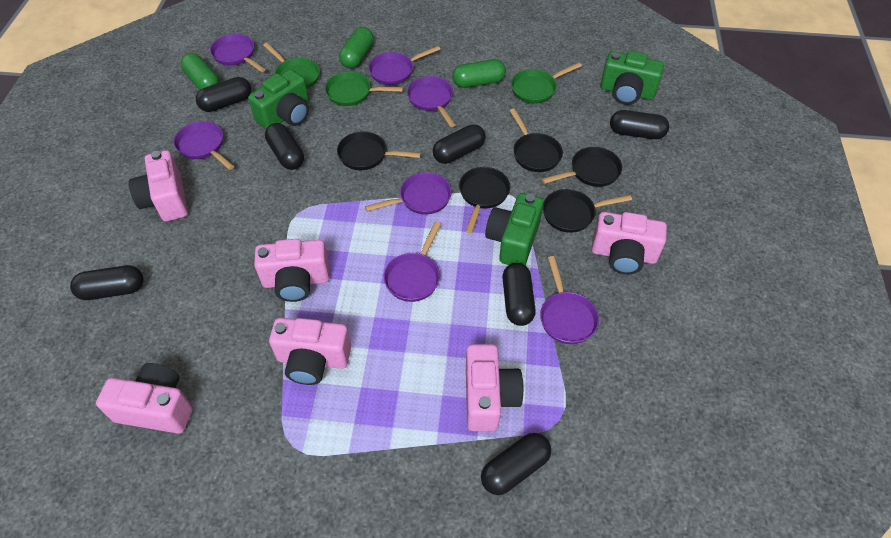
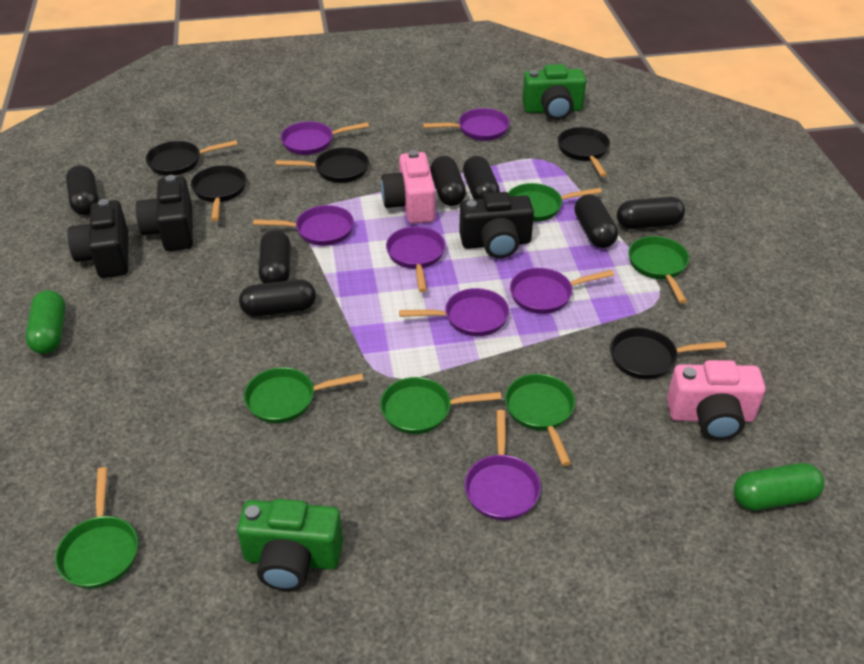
black camera: 0 -> 3
green camera: 3 -> 2
green capsule: 3 -> 2
green pan: 3 -> 6
pink camera: 6 -> 2

